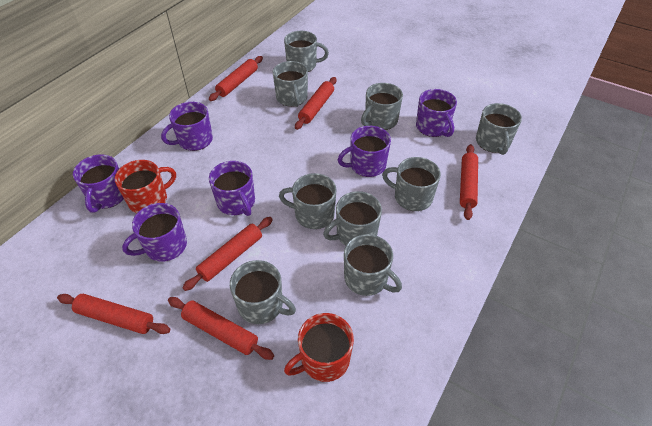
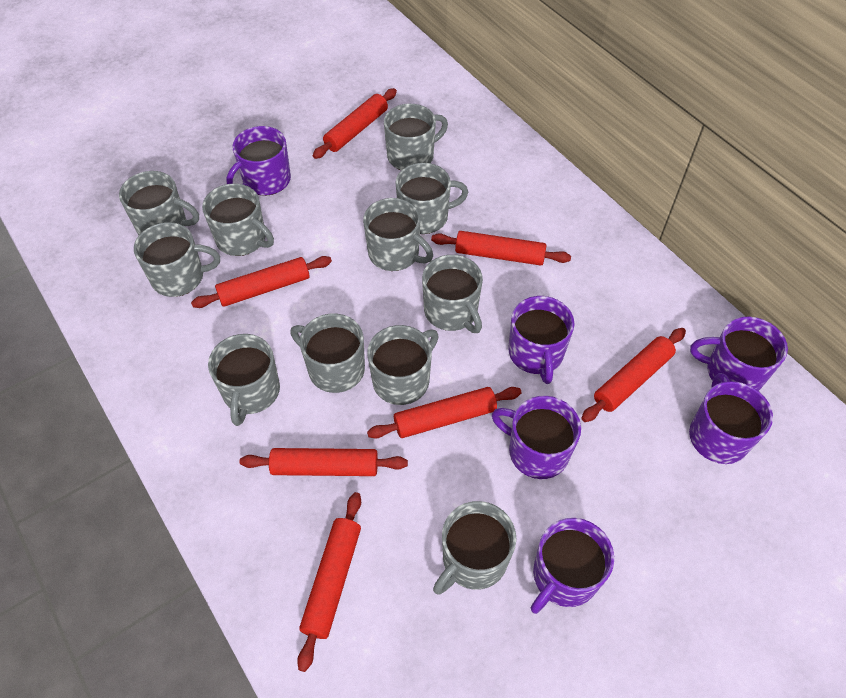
grey mug: 9 -> 11
red mug: 2 -> 0
red rolling pin: 6 -> 7

